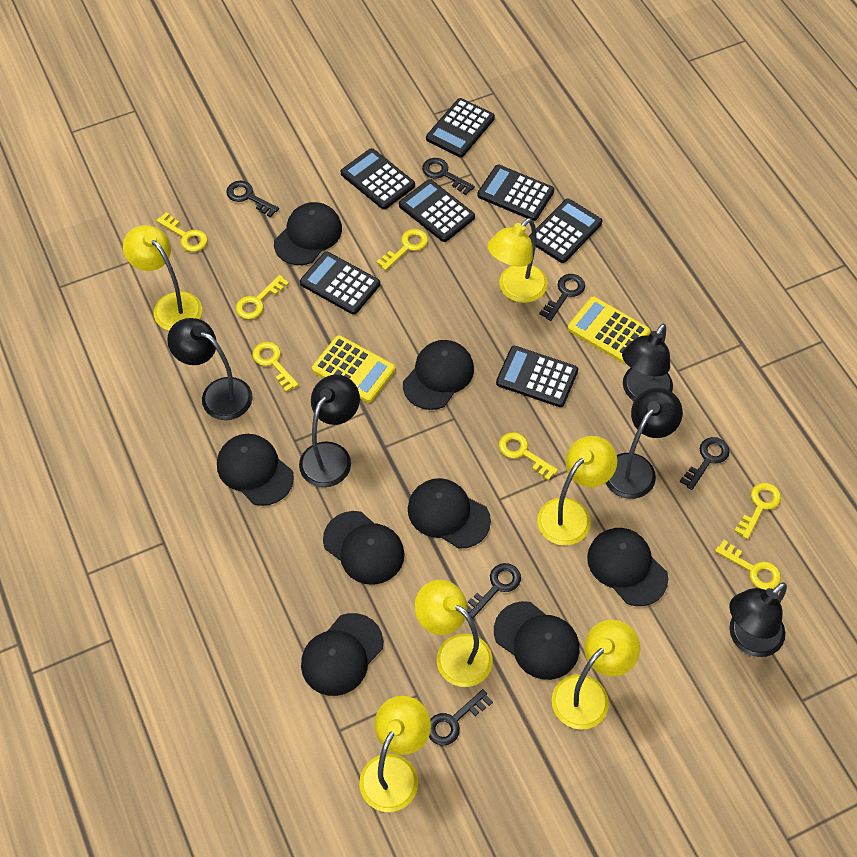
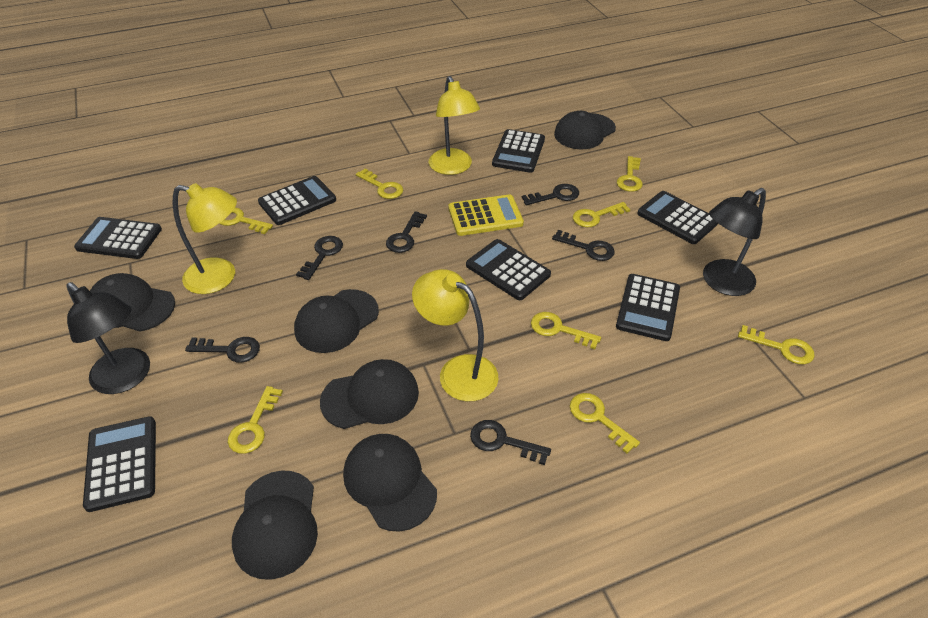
black cap: 8 -> 6
black lamp: 5 -> 2
yellow calculator: 2 -> 1
yellow key: 7 -> 8
yellow lamp: 6 -> 3

